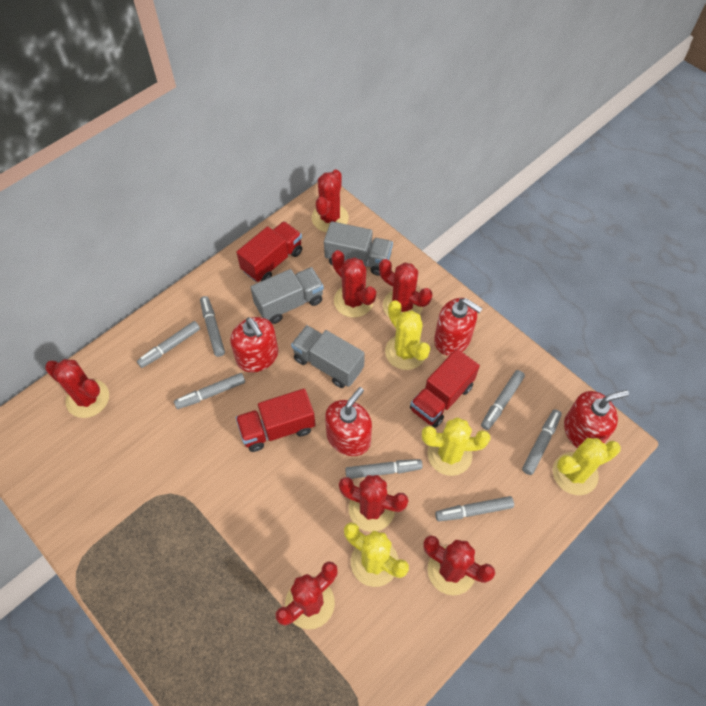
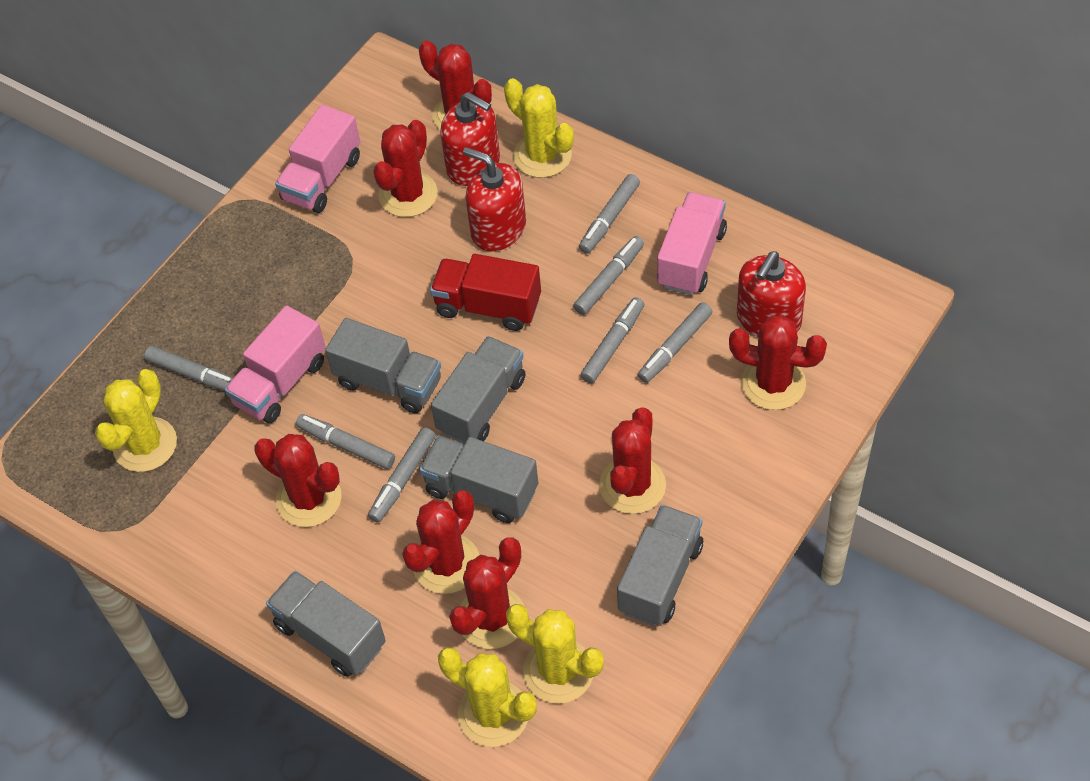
grey truck: 3 -> 5
pink truck: 0 -> 3
red soap dispenser: 4 -> 3
red truck: 3 -> 1

